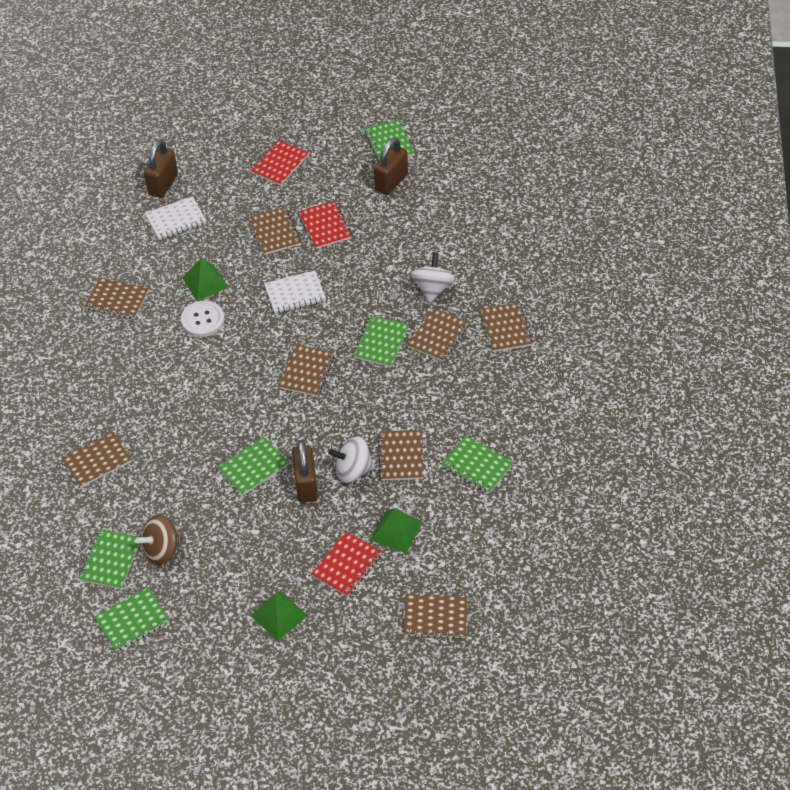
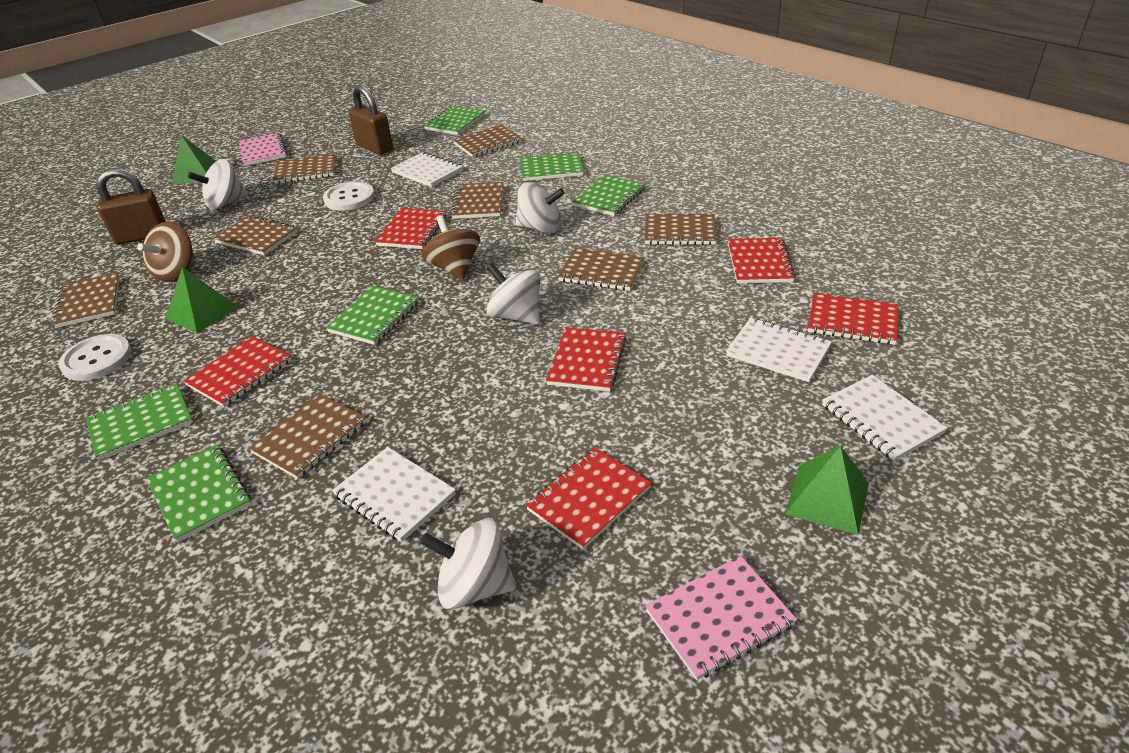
brown padlock: 3 -> 2
brown spinning top: 1 -> 2
pink notebook: 0 -> 2
red notebook: 3 -> 6
white button: 1 -> 2
white notebook: 2 -> 4
white spinning top: 2 -> 4

